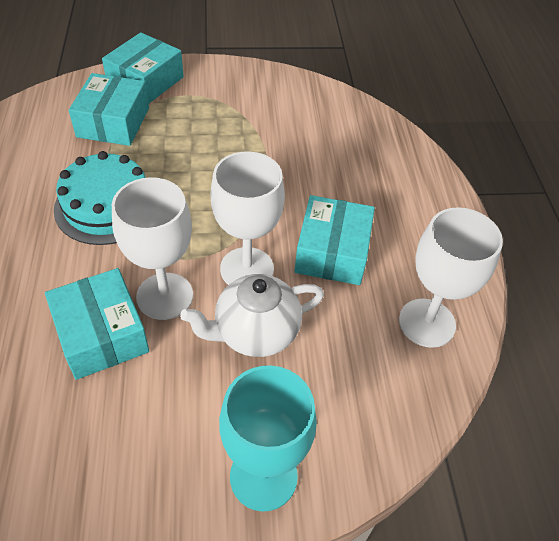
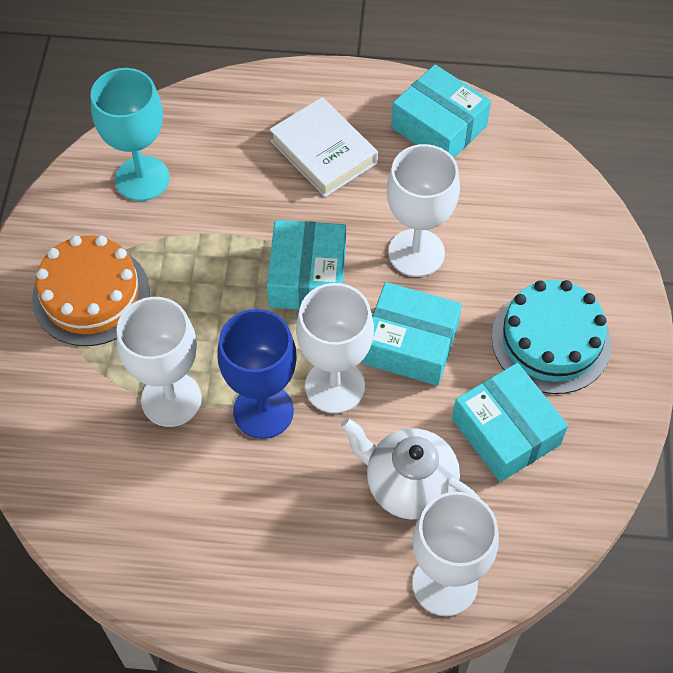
blue goblet: 0 -> 1
orange cake: 0 -> 1
white book: 0 -> 1
white goblet: 3 -> 4

